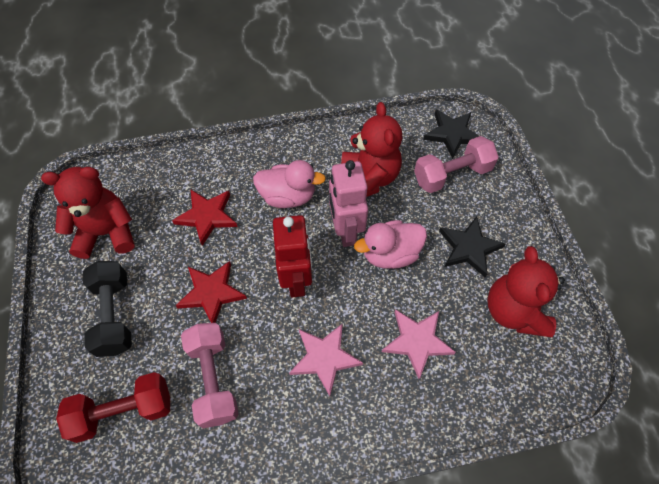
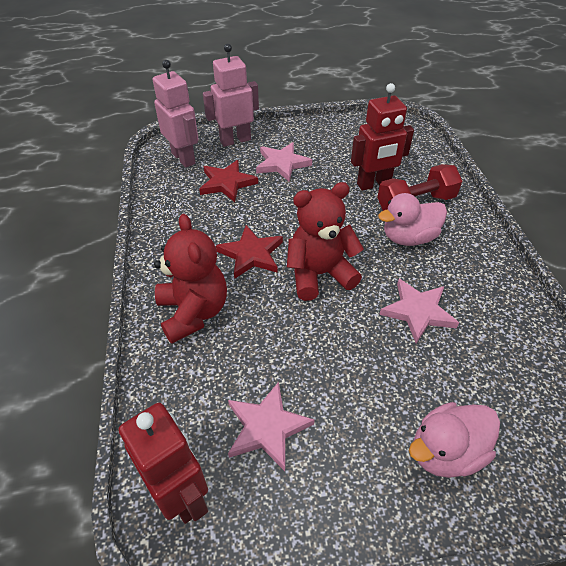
black dumbbell: 1 -> 0
black star: 2 -> 0
pink dumbbell: 2 -> 0
pink robot: 1 -> 2
pink star: 2 -> 3
red robot: 1 -> 2
red teddy bear: 3 -> 2

